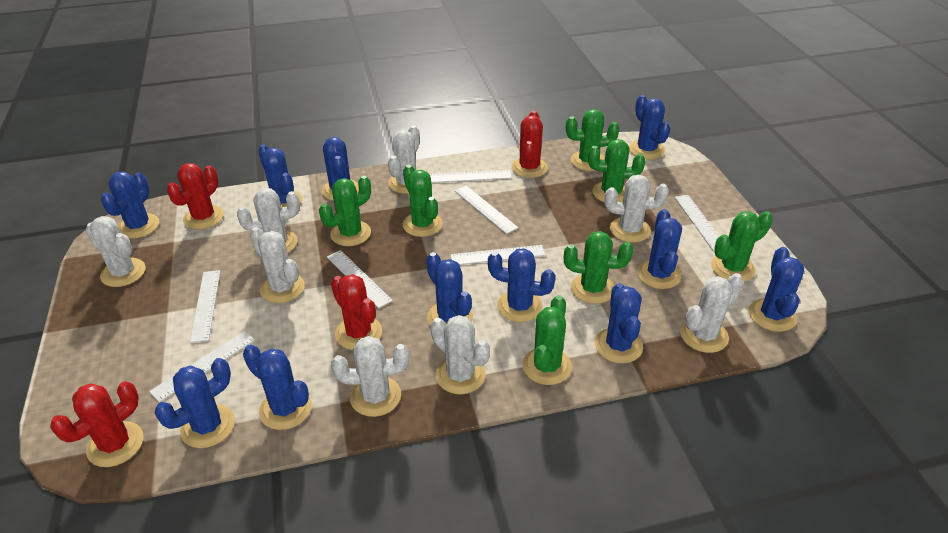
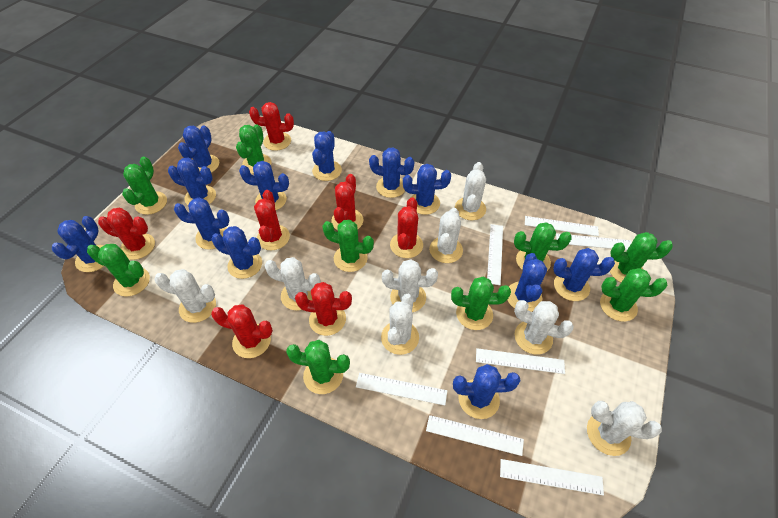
blue cactus: 11 -> 12
green cactus: 7 -> 9
red cactus: 4 -> 7

